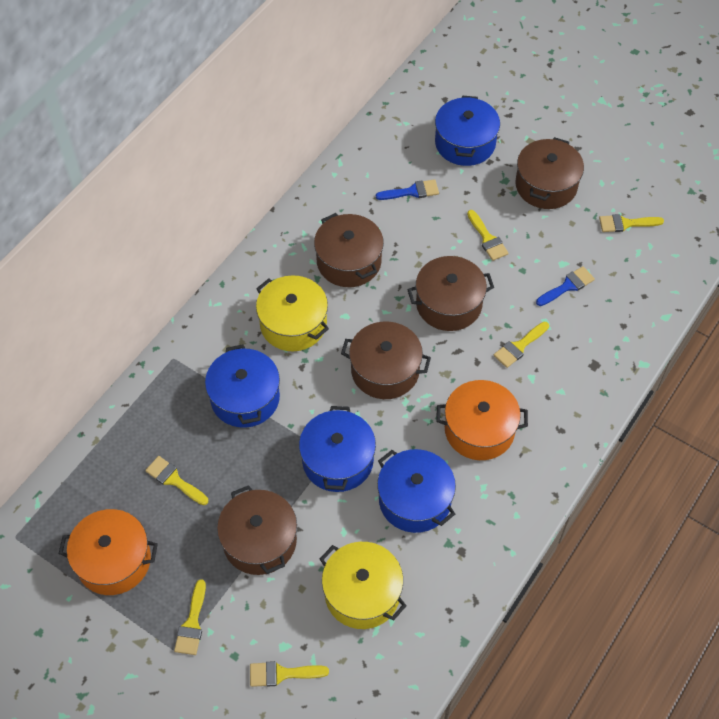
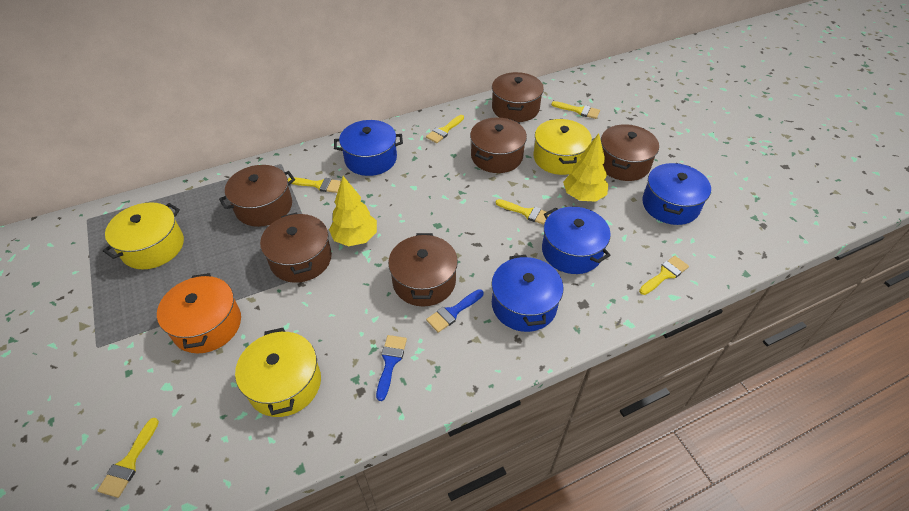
brown pot: 5 -> 6
orange pot: 2 -> 1
yellow pot: 2 -> 3
yellow tree: 0 -> 2

